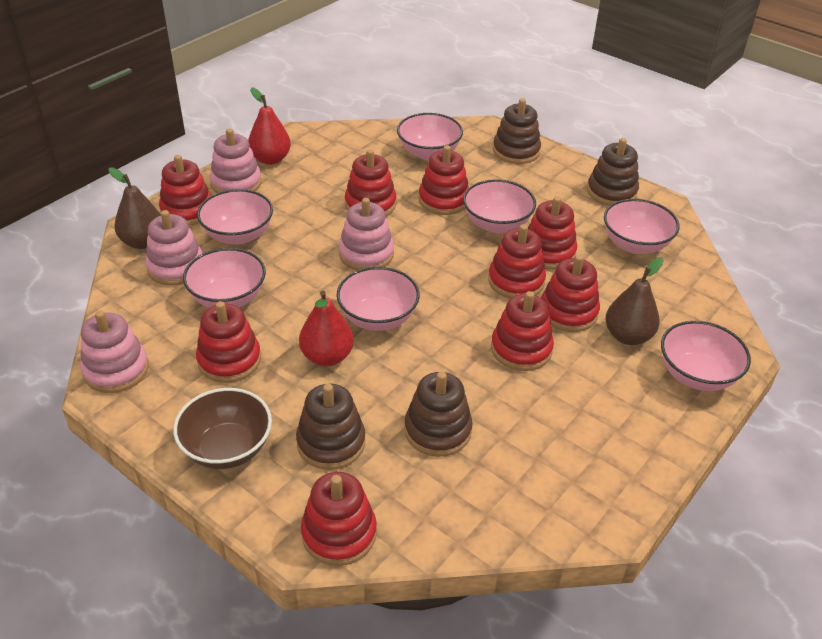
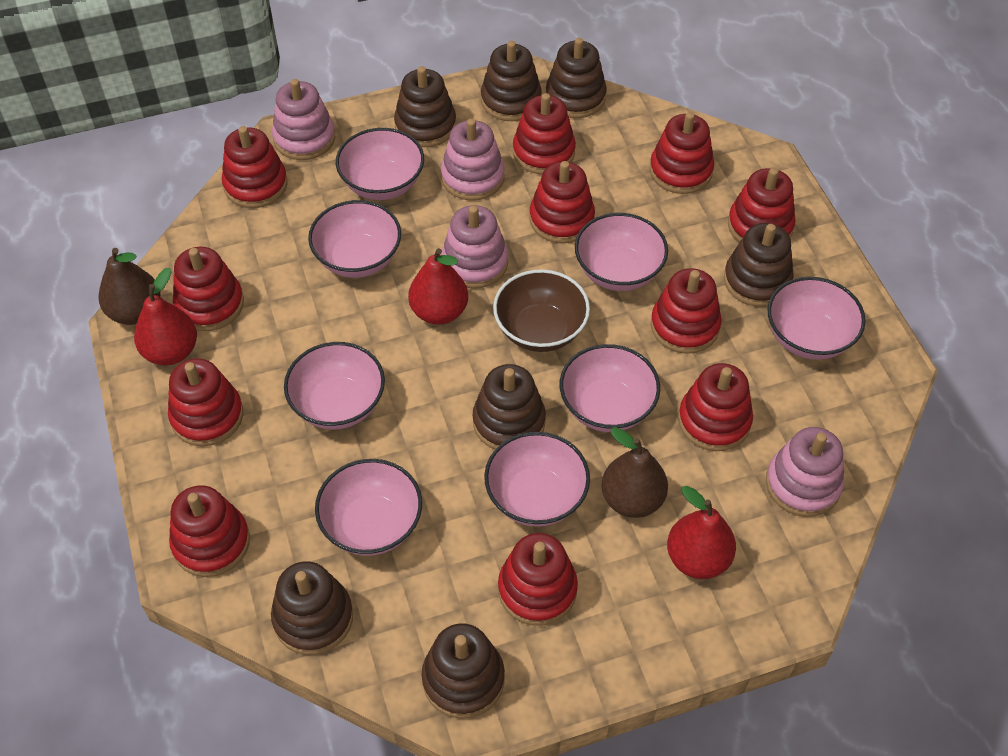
brown stacking toy: 4 -> 7
pink bowl: 7 -> 8
red pear: 2 -> 3
red stacking toy: 9 -> 11

